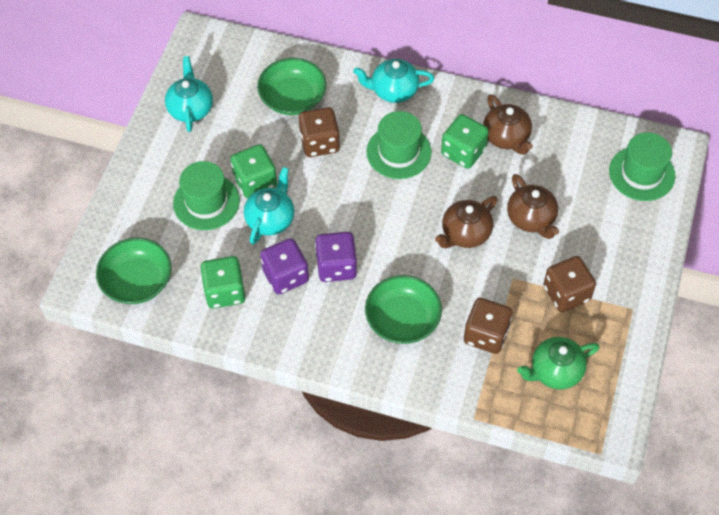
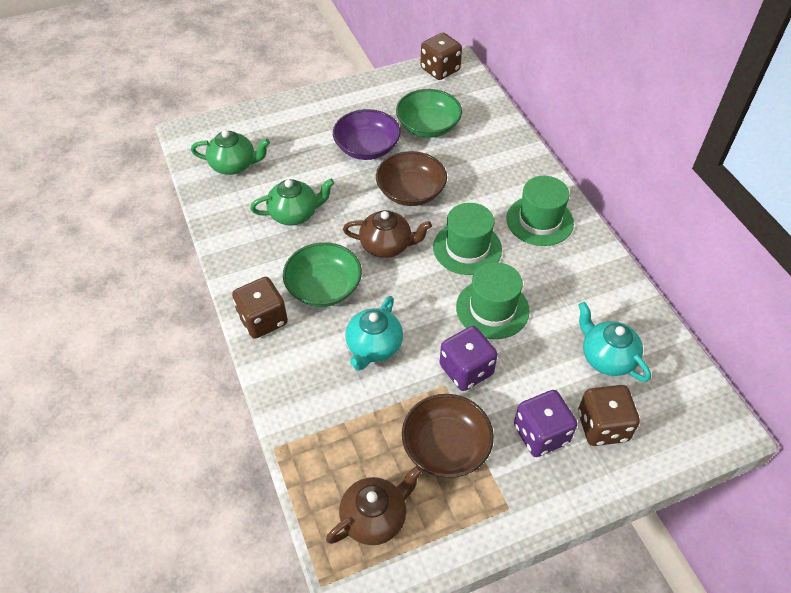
brown bowl: 0 -> 2
brown teapot: 3 -> 2
green bowl: 3 -> 2
green dice: 3 -> 0
green teapot: 1 -> 2
purple bowl: 0 -> 1
turquoise teapot: 3 -> 2

